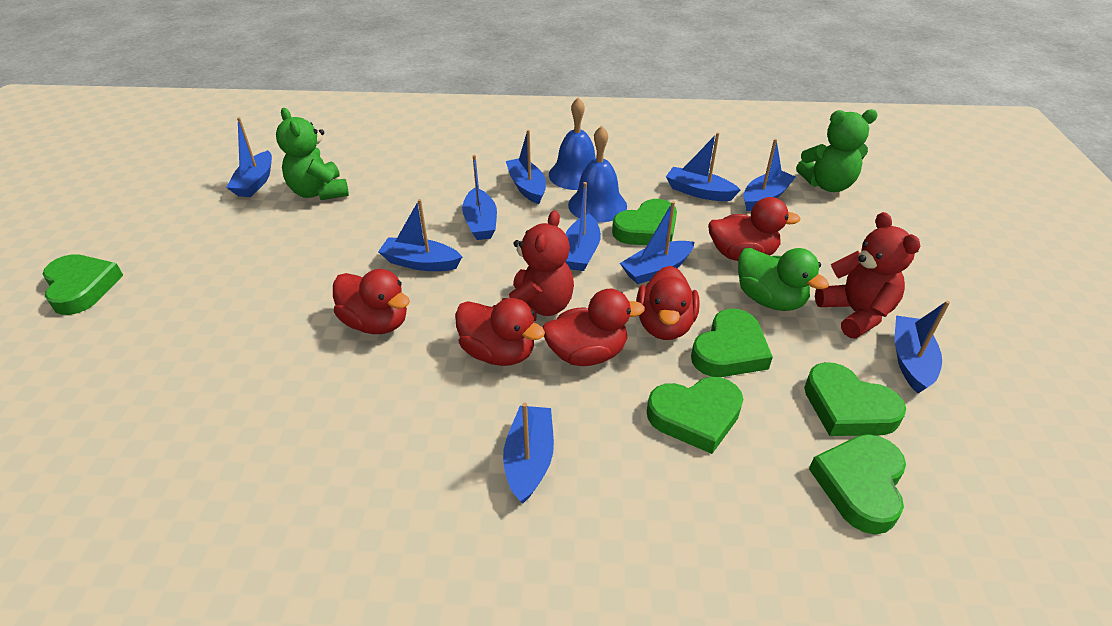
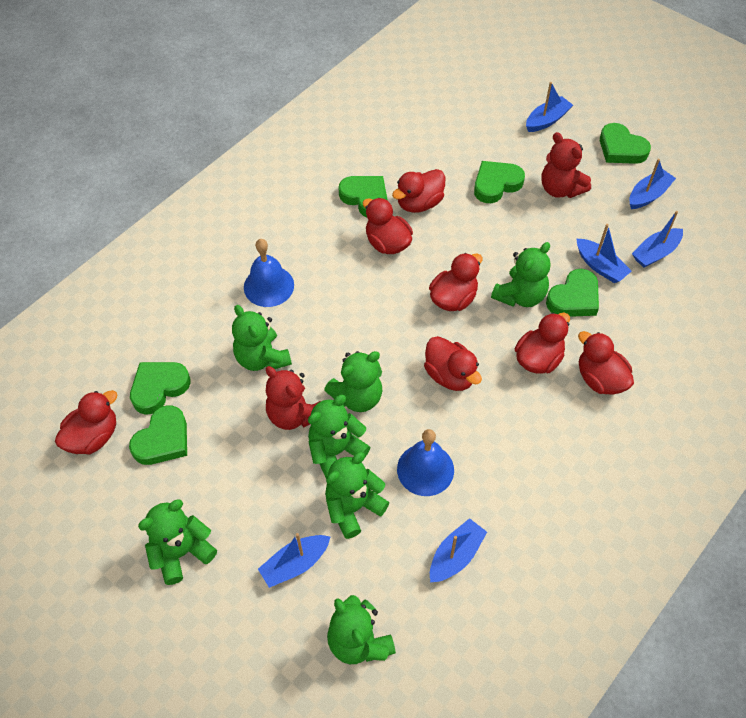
blue boat: 10 -> 6
green duck: 1 -> 0
green teddy bear: 2 -> 7
red duck: 5 -> 7

